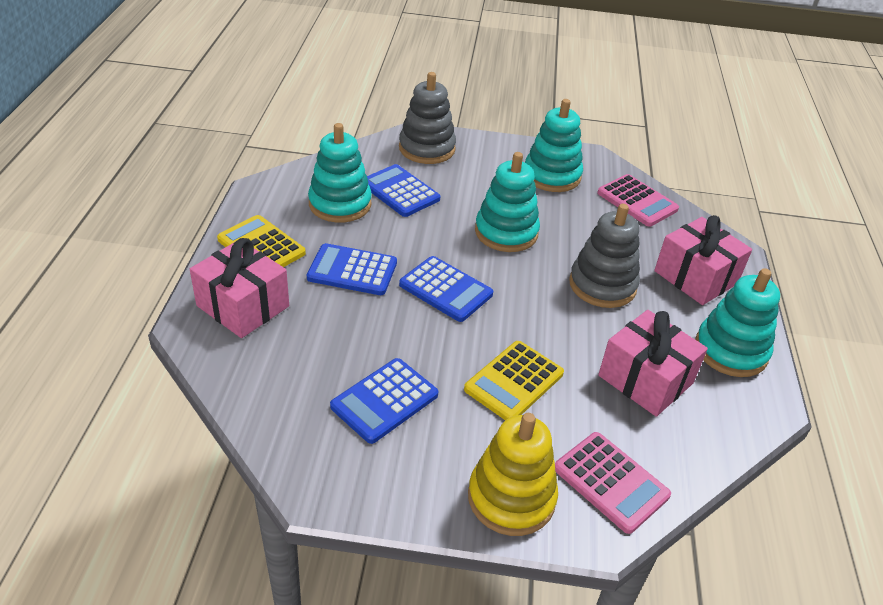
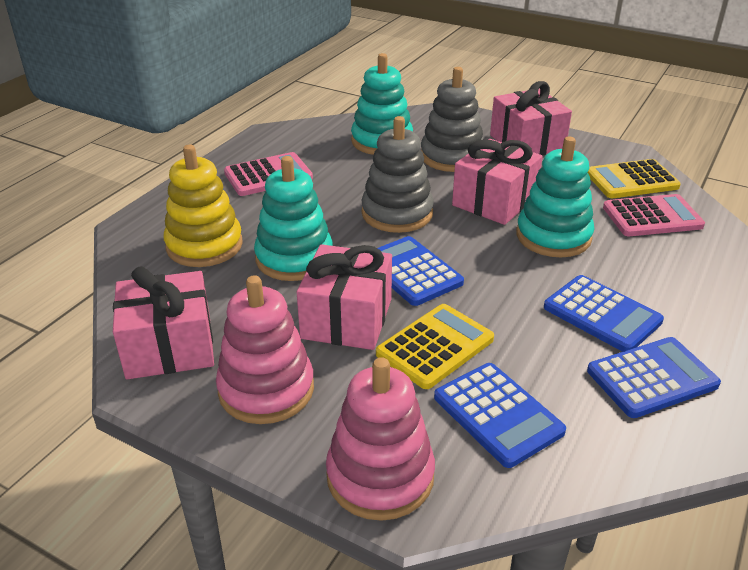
pink gift: 3 -> 4
pink stacking toy: 0 -> 2
turquoise stacking toy: 4 -> 3

